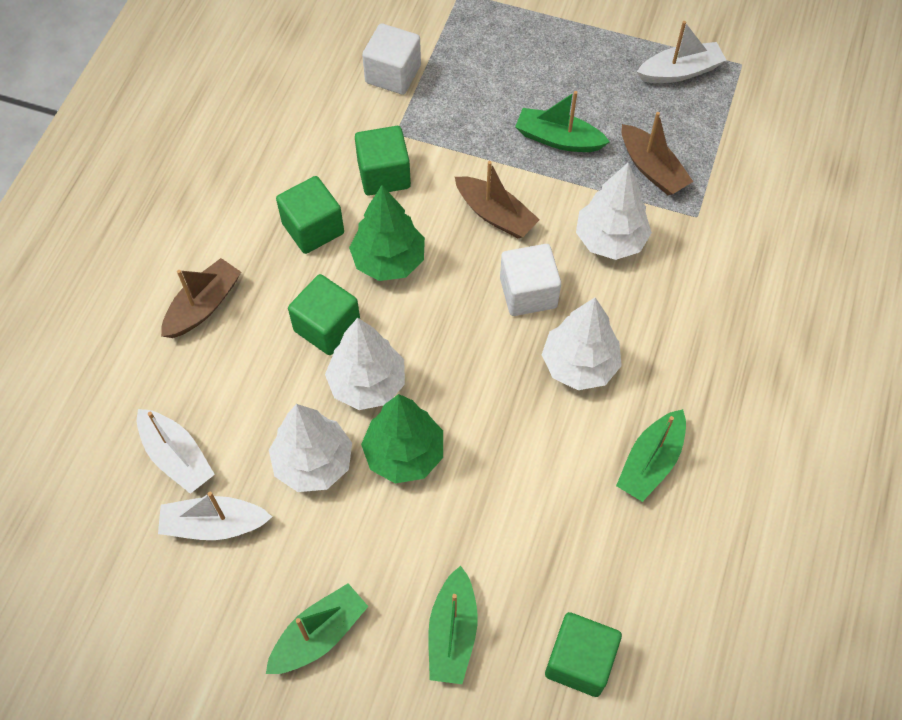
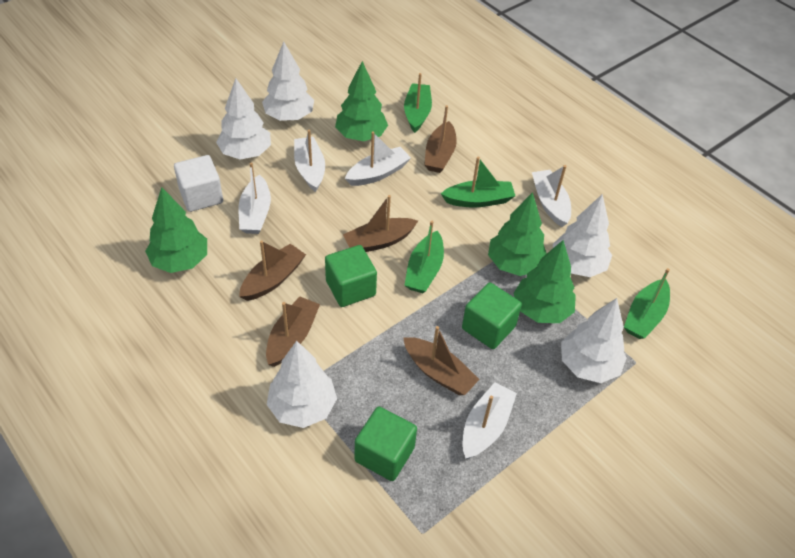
brown boat: 3 -> 5
green cube: 4 -> 3
green tree: 2 -> 4
white boat: 3 -> 5
white cube: 2 -> 1
white tree: 4 -> 5

